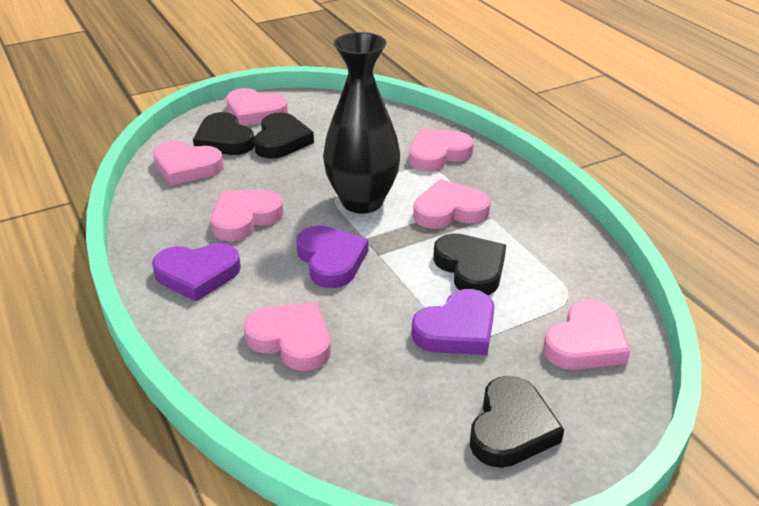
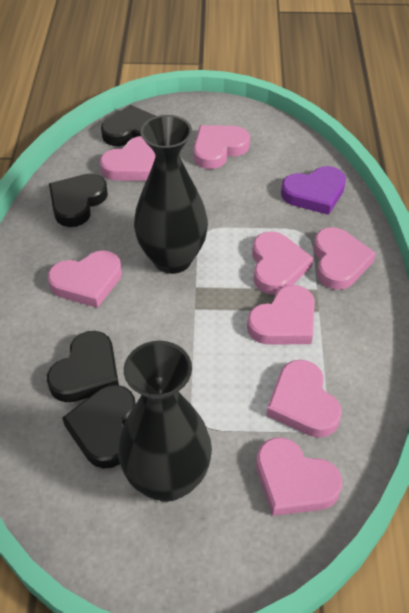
black vase: 1 -> 2
pink heart: 7 -> 8
purple heart: 3 -> 1

